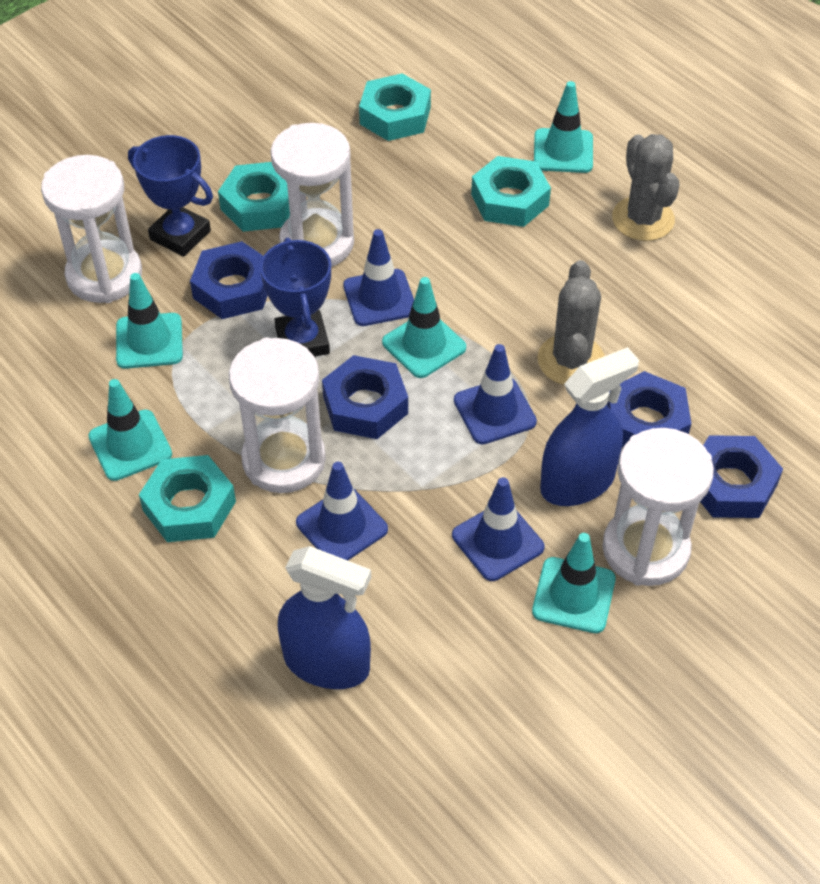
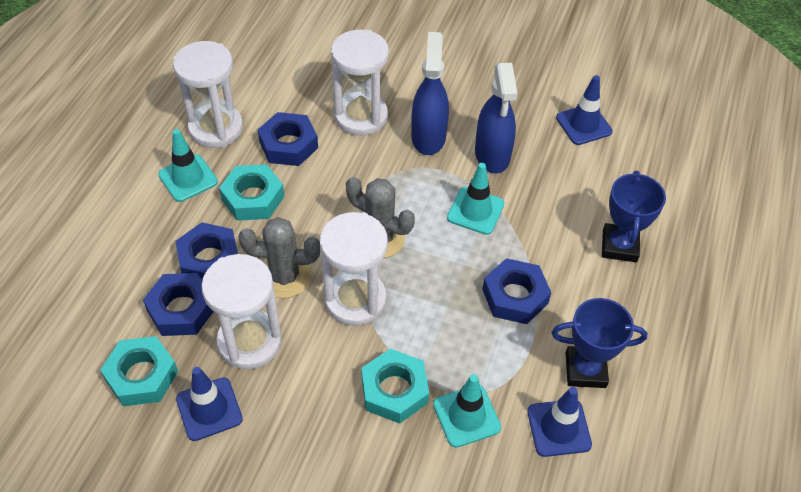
blue traffic cone: 4 -> 3
turquoise nut: 4 -> 3
turquoise traffic cone: 5 -> 3

